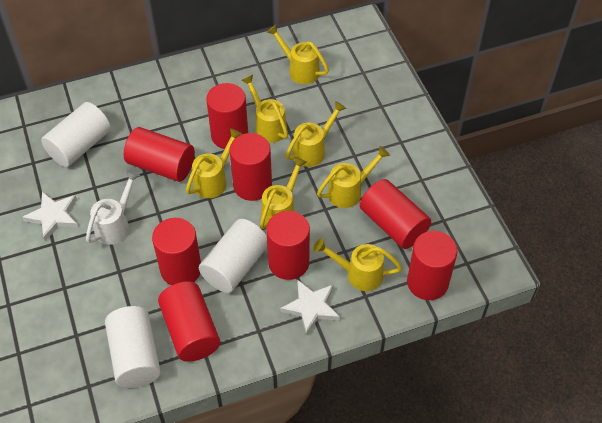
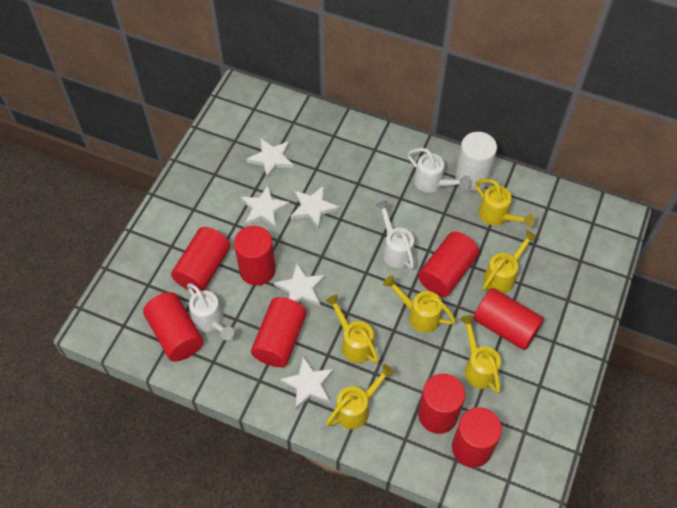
white cylinder: 3 -> 1
white star: 2 -> 5
white watering can: 1 -> 3
yellow watering can: 7 -> 6

